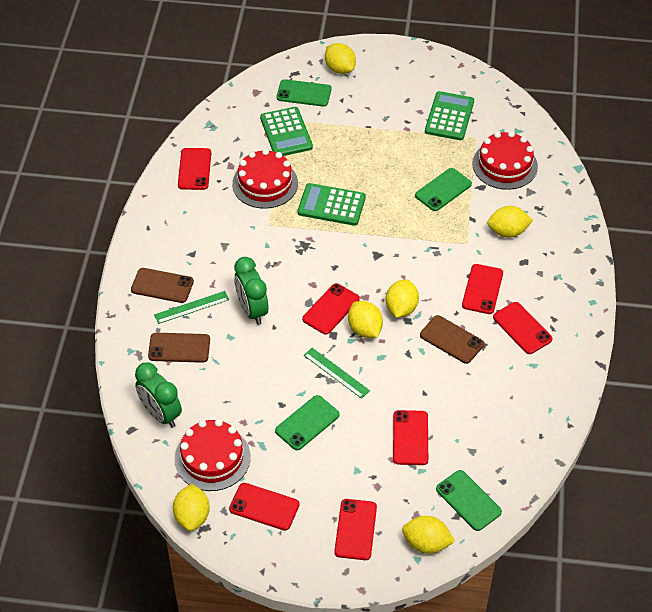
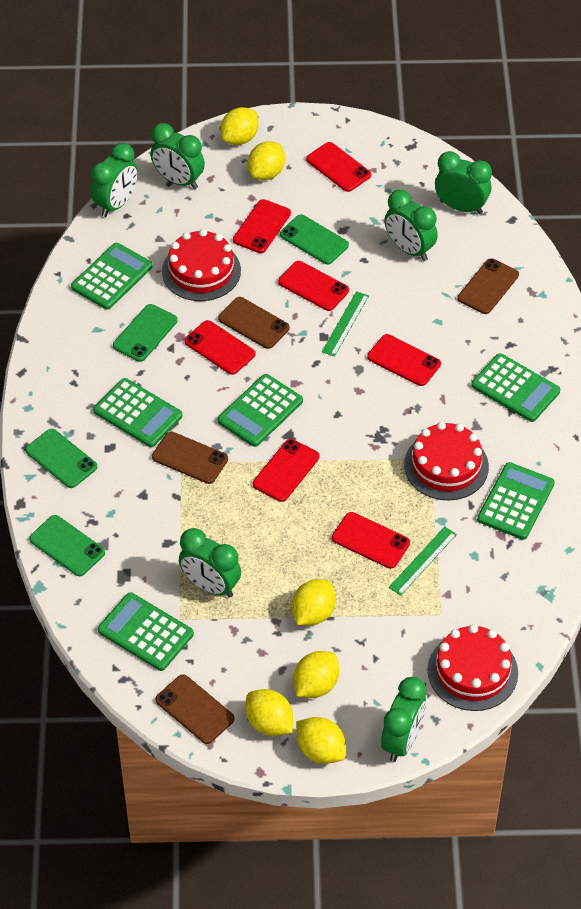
brown phone: 3 -> 4
green calculator: 3 -> 6
green clock: 2 -> 6

